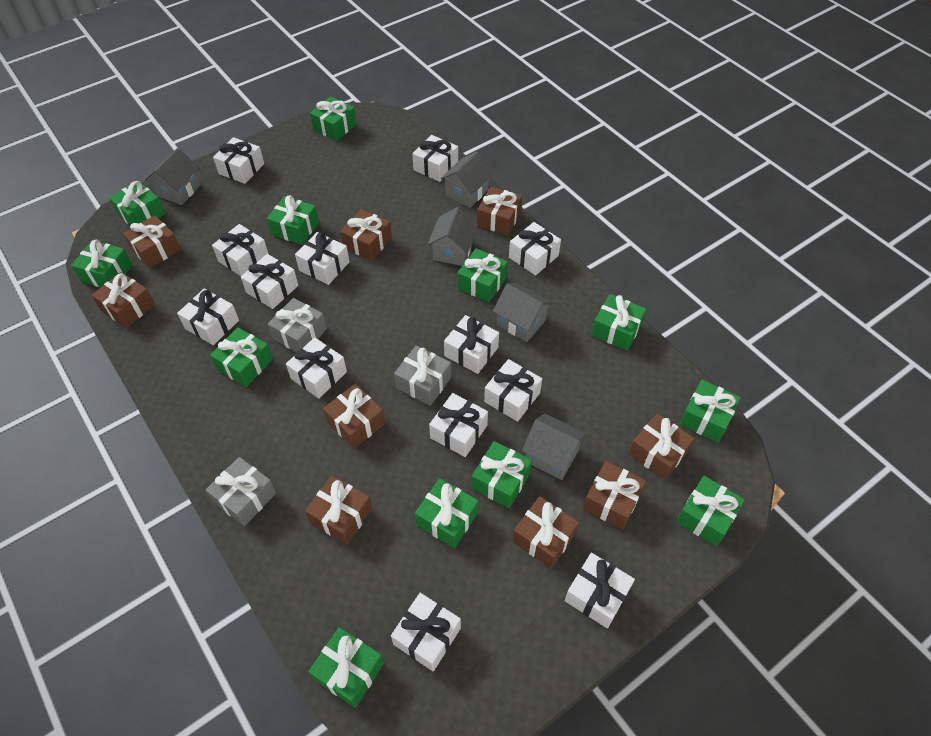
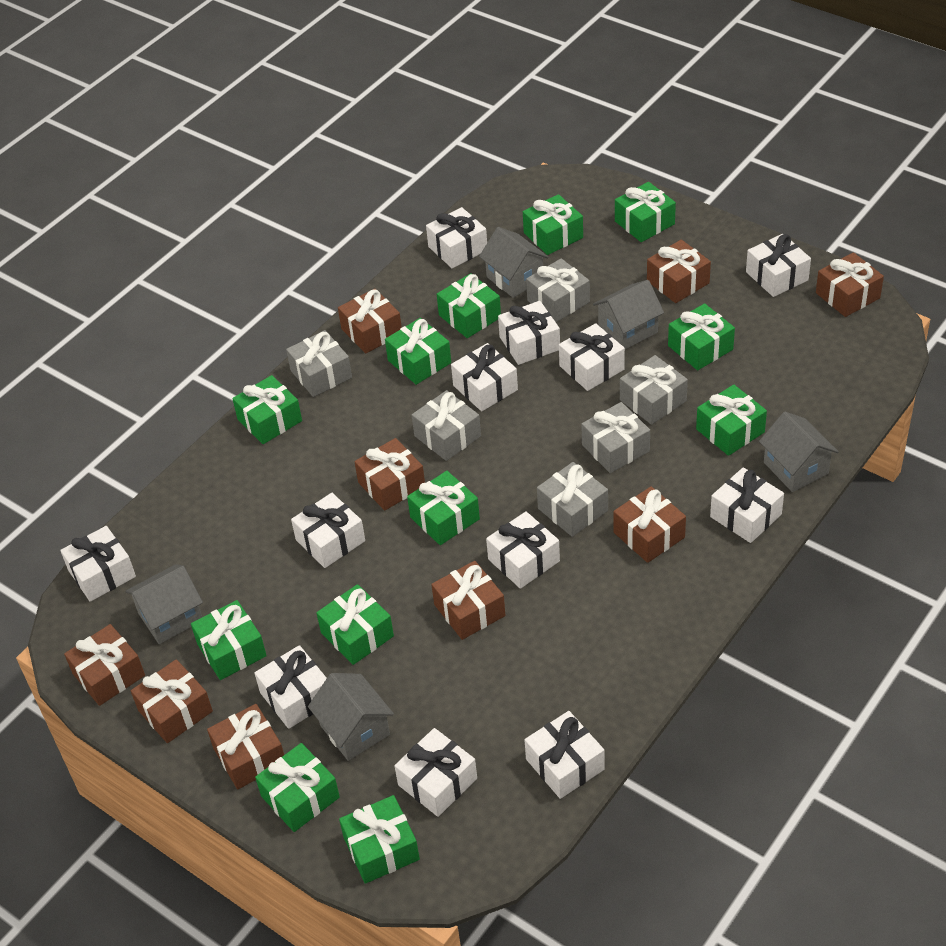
grey gift: 3 -> 6
white gift: 13 -> 12

